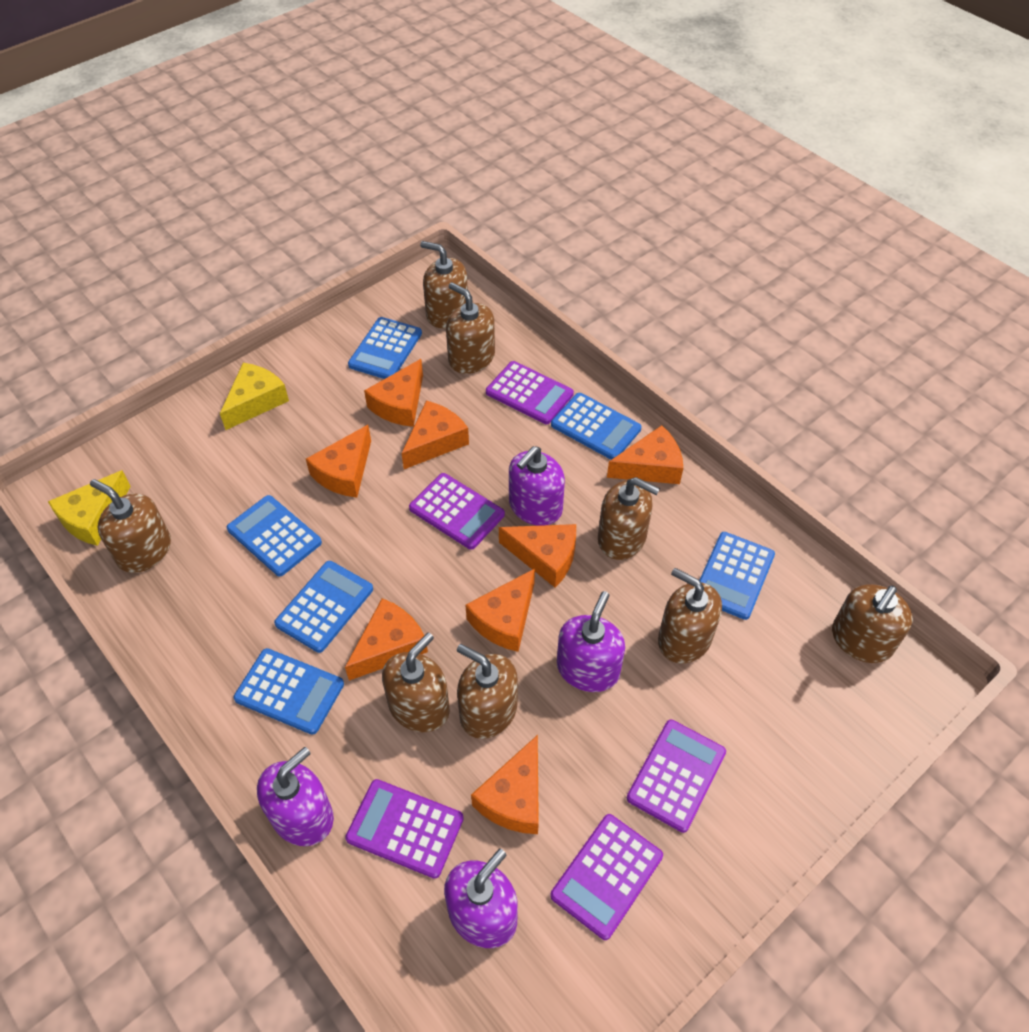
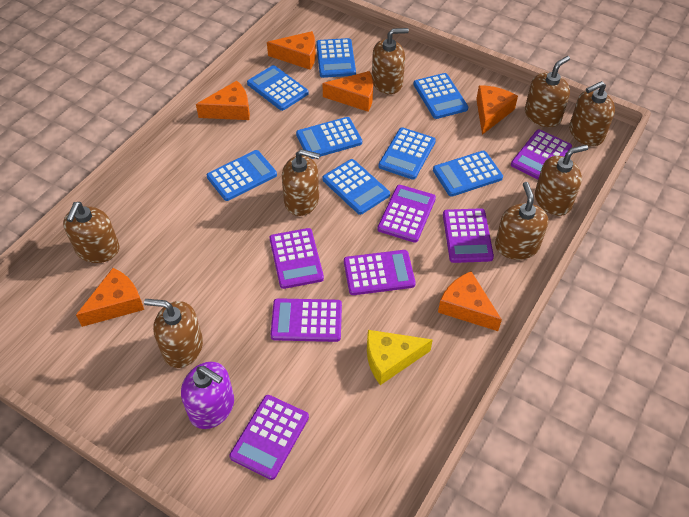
blue calculator: 6 -> 8
orange cheese: 8 -> 6
purple calculator: 5 -> 7
purple soap dispenser: 4 -> 1
yellow cheese: 2 -> 1

